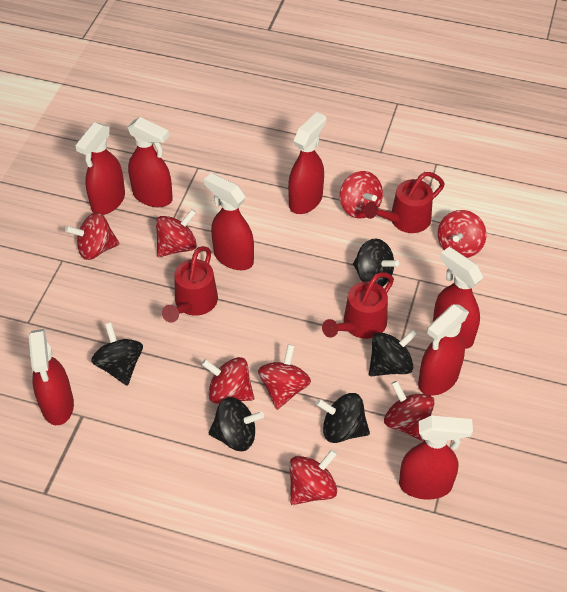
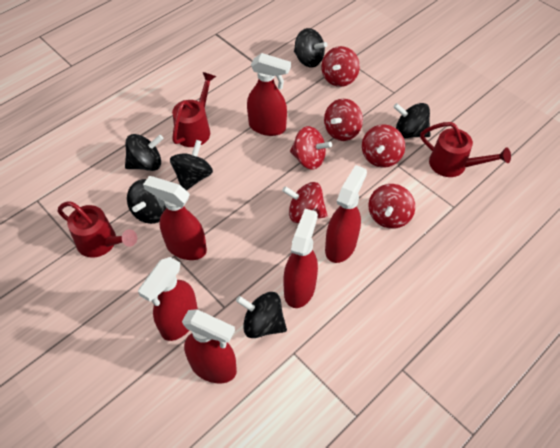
black spinning top: 5 -> 6
red spinning top: 8 -> 6
red spray bottle: 8 -> 6

